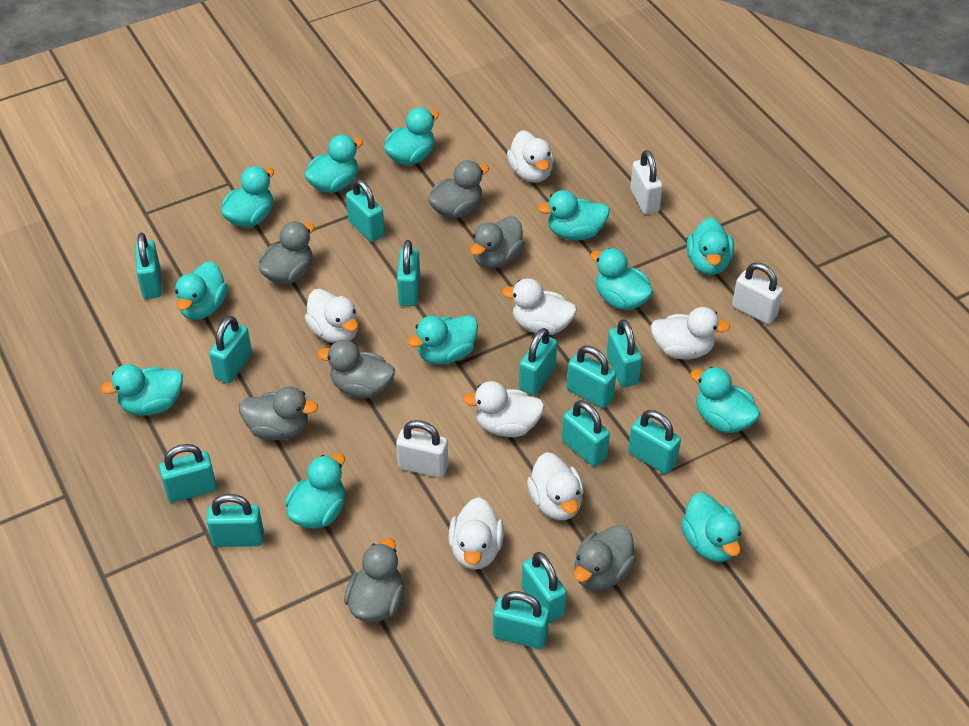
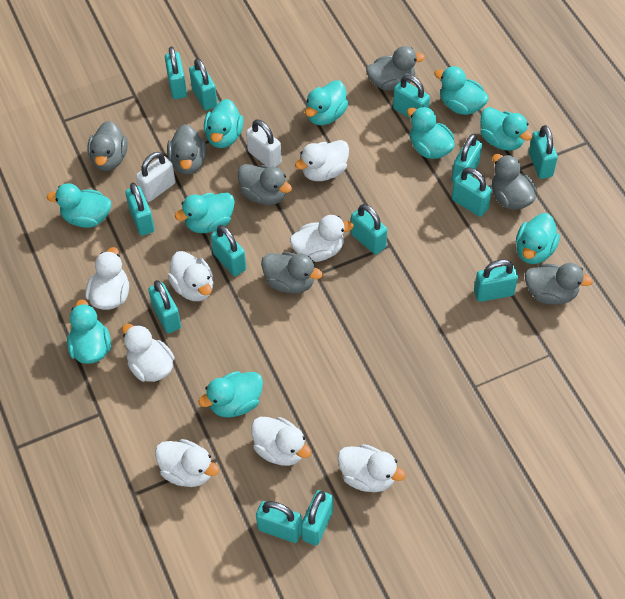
turquoise duck: 12 -> 10
white duck: 7 -> 8
white padlock: 3 -> 2

